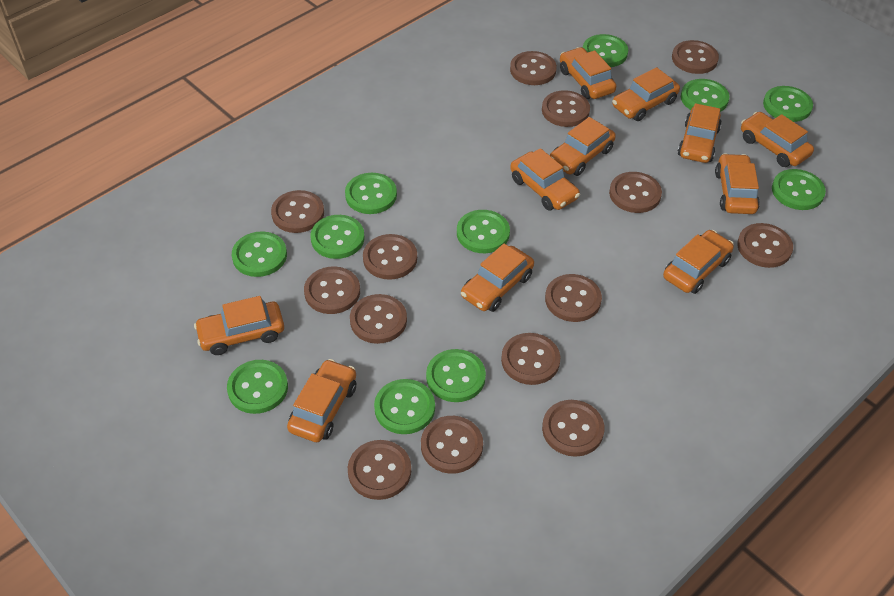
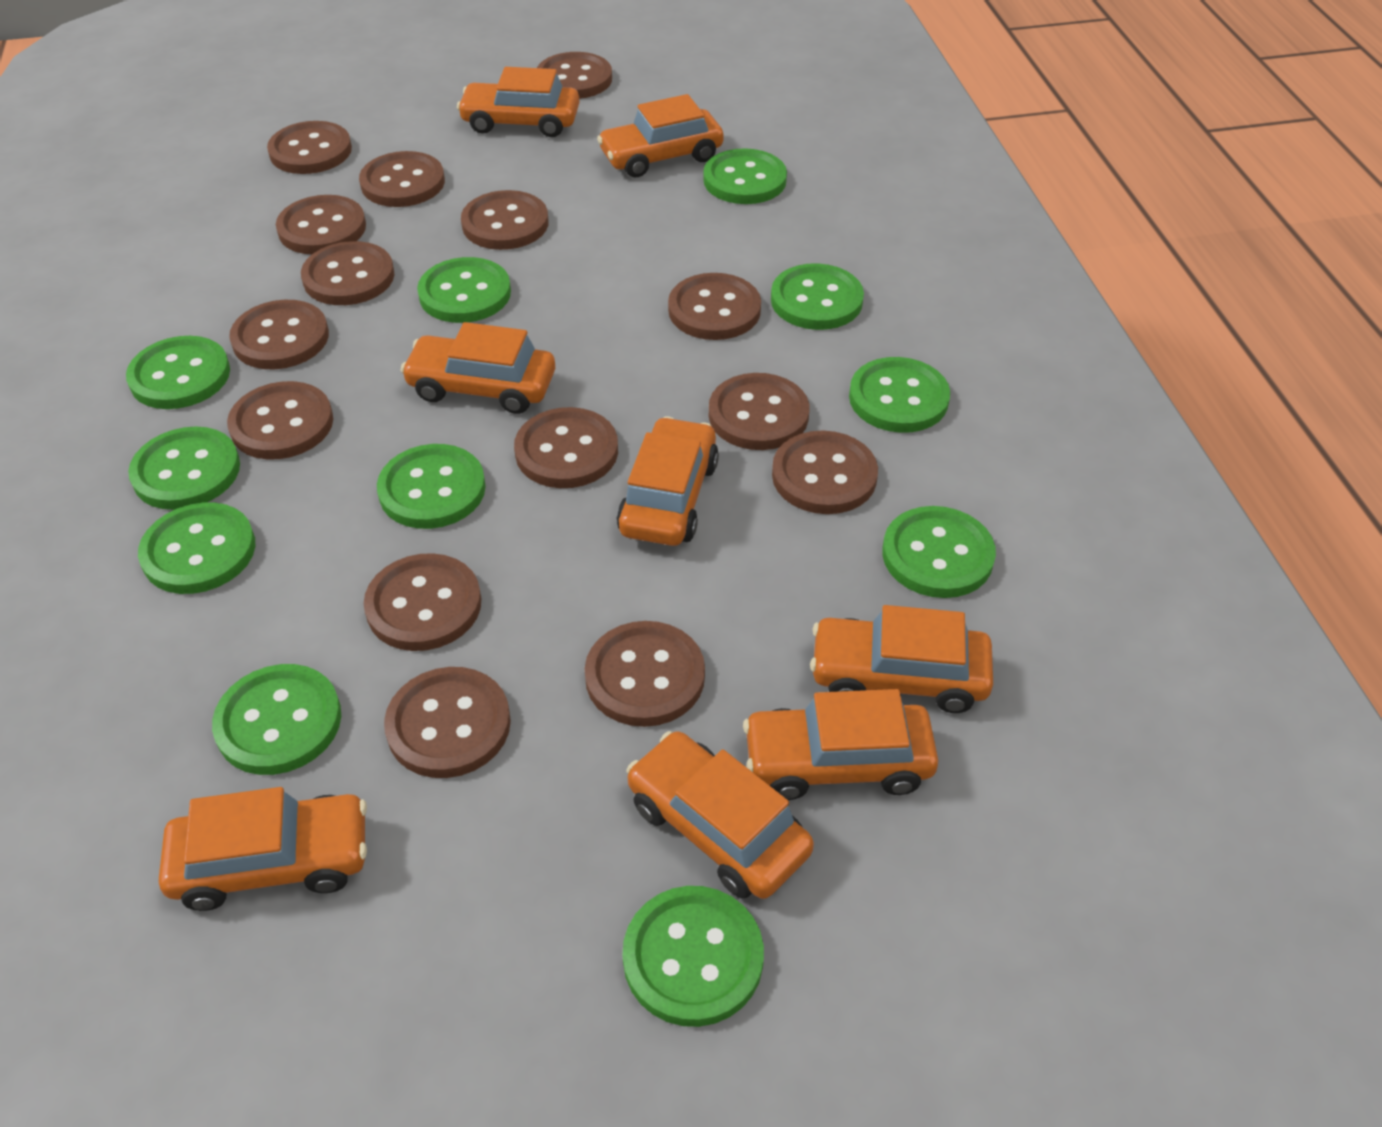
brown button: 14 -> 15
orange car: 11 -> 8

